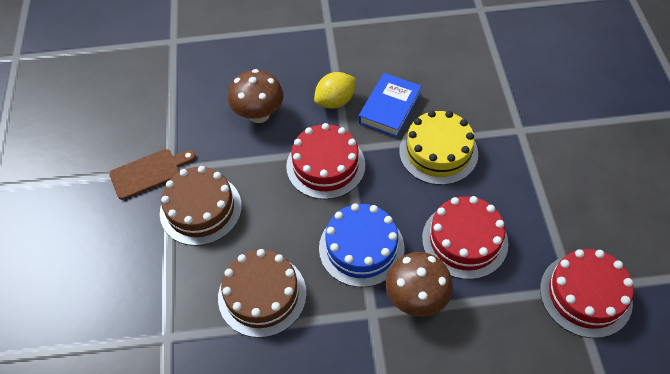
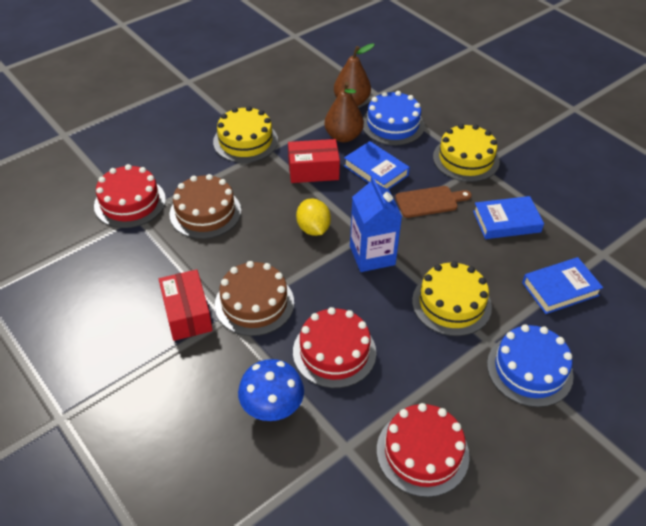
blue book: 1 -> 3
blue cake: 1 -> 2
blue carton: 0 -> 1
blue mushroom: 0 -> 1
brown mushroom: 2 -> 0
brown pear: 0 -> 2
red box: 0 -> 2
yellow cake: 1 -> 3

